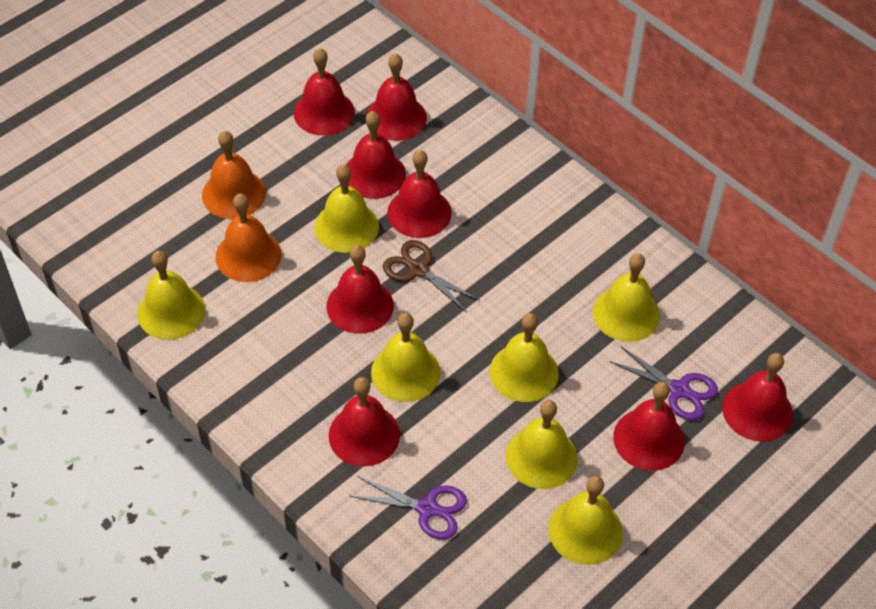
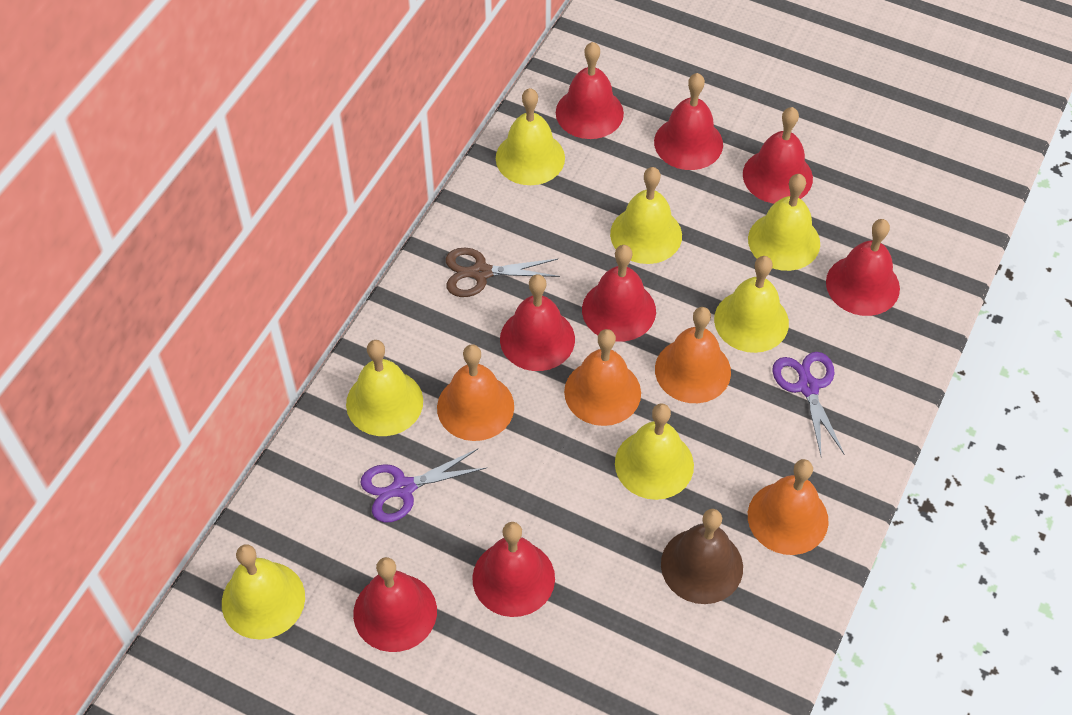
brown bell: 0 -> 1
orange bell: 2 -> 4

